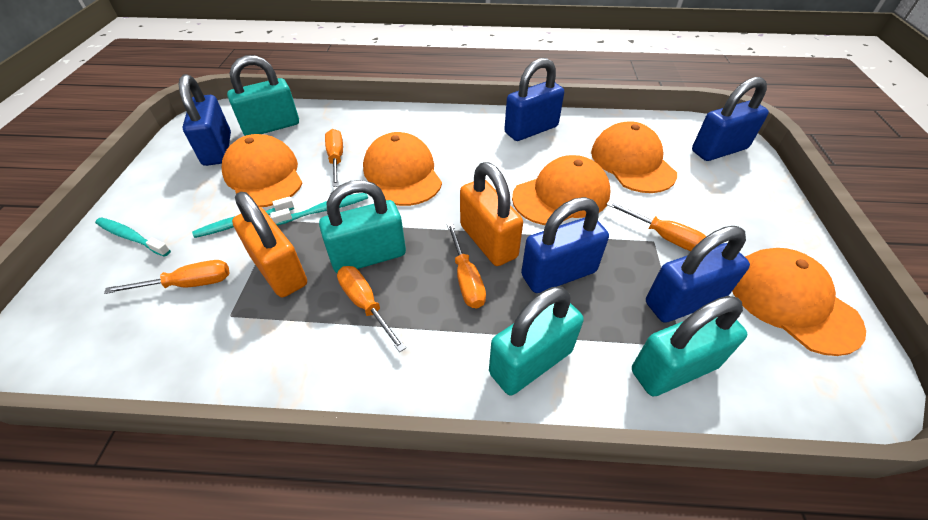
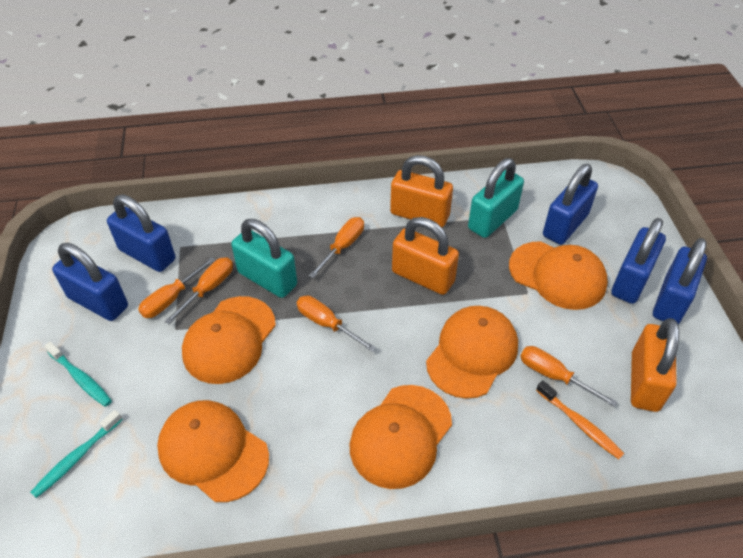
orange padlock: 2 -> 3
orange toothbrush: 0 -> 1
turquoise padlock: 4 -> 2
turquoise toothbrush: 3 -> 2

